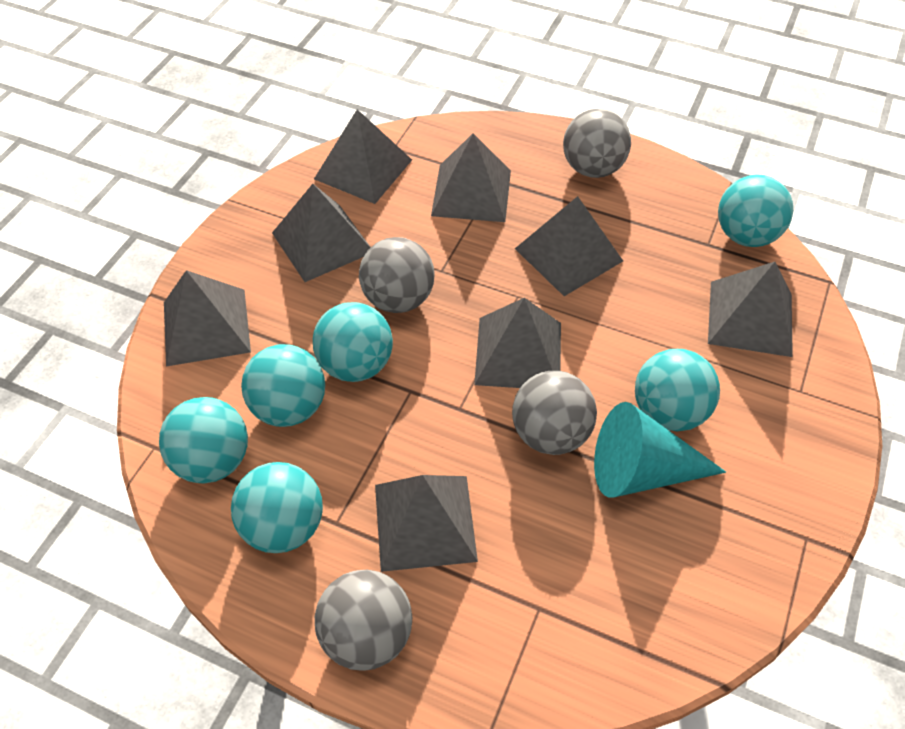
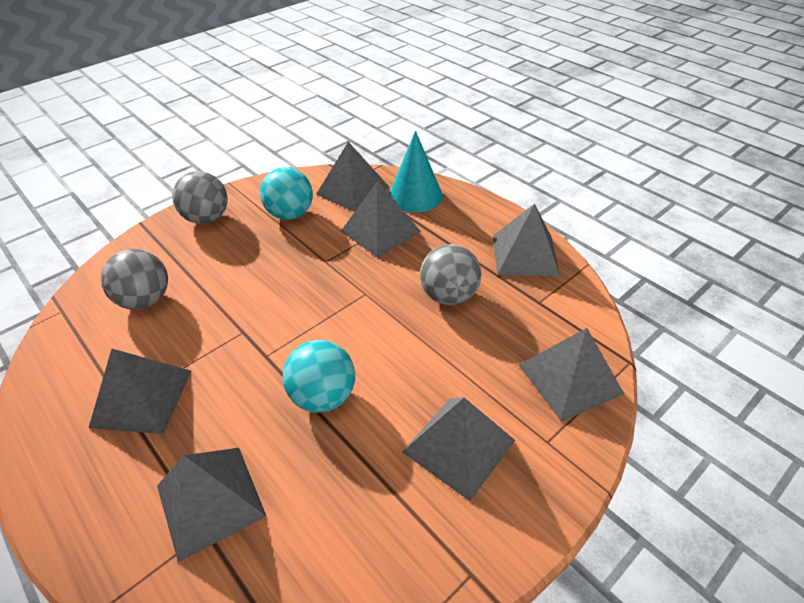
grey ball: 4 -> 3
grey pyramid: 8 -> 7
turquoise ball: 6 -> 2

